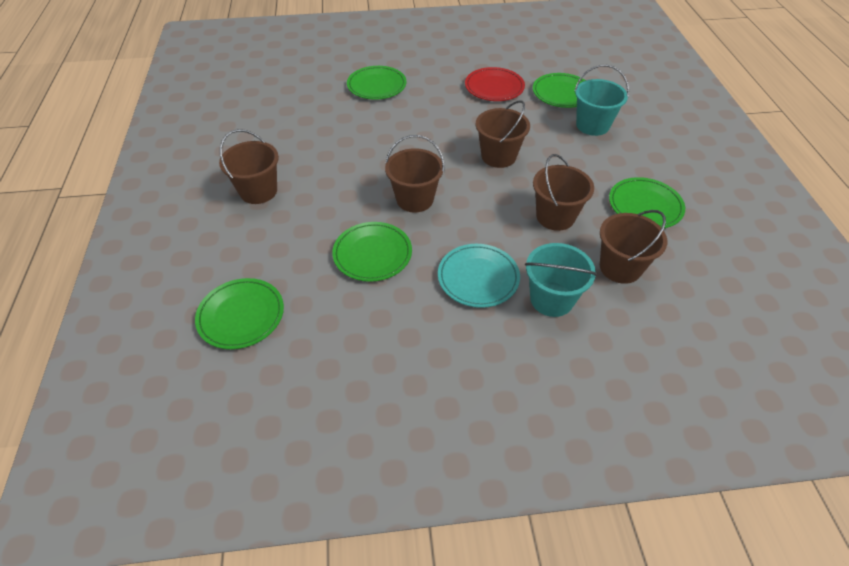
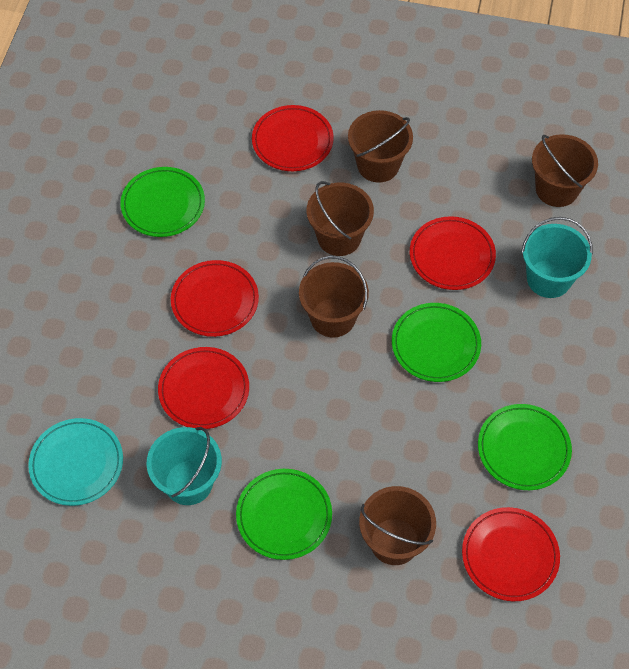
green plate: 5 -> 4
red plate: 1 -> 5

